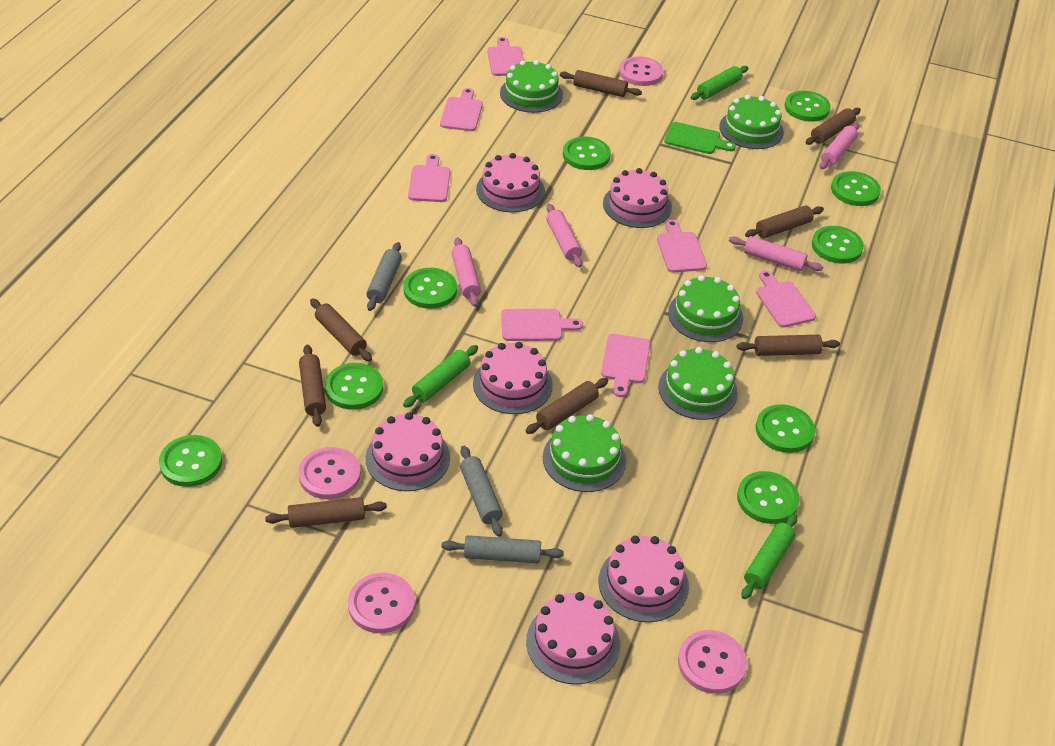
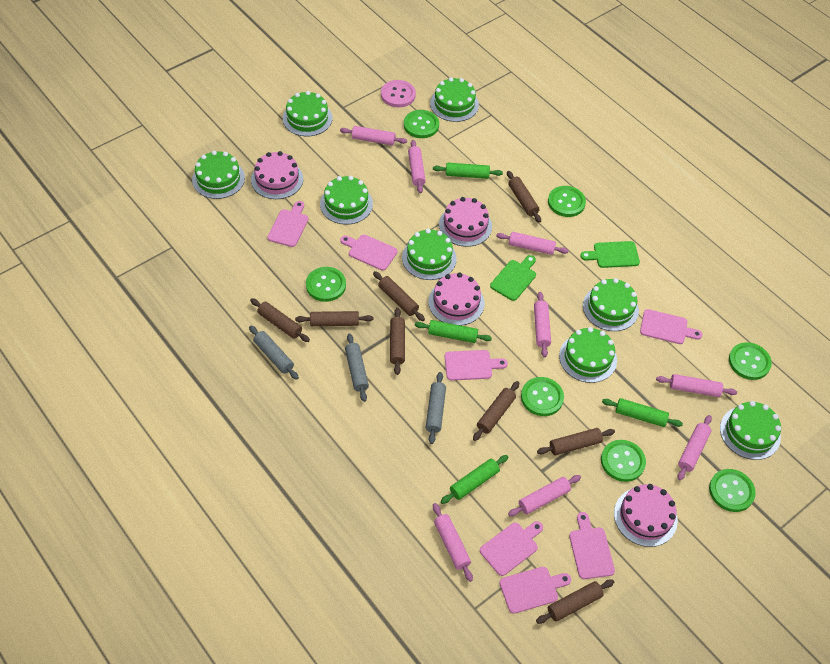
green button: 9 -> 7
green cake: 5 -> 8
green cutting board: 1 -> 2
green rolling pin: 3 -> 4
pink button: 4 -> 1
pink cake: 6 -> 4
pink rolling pin: 4 -> 8

